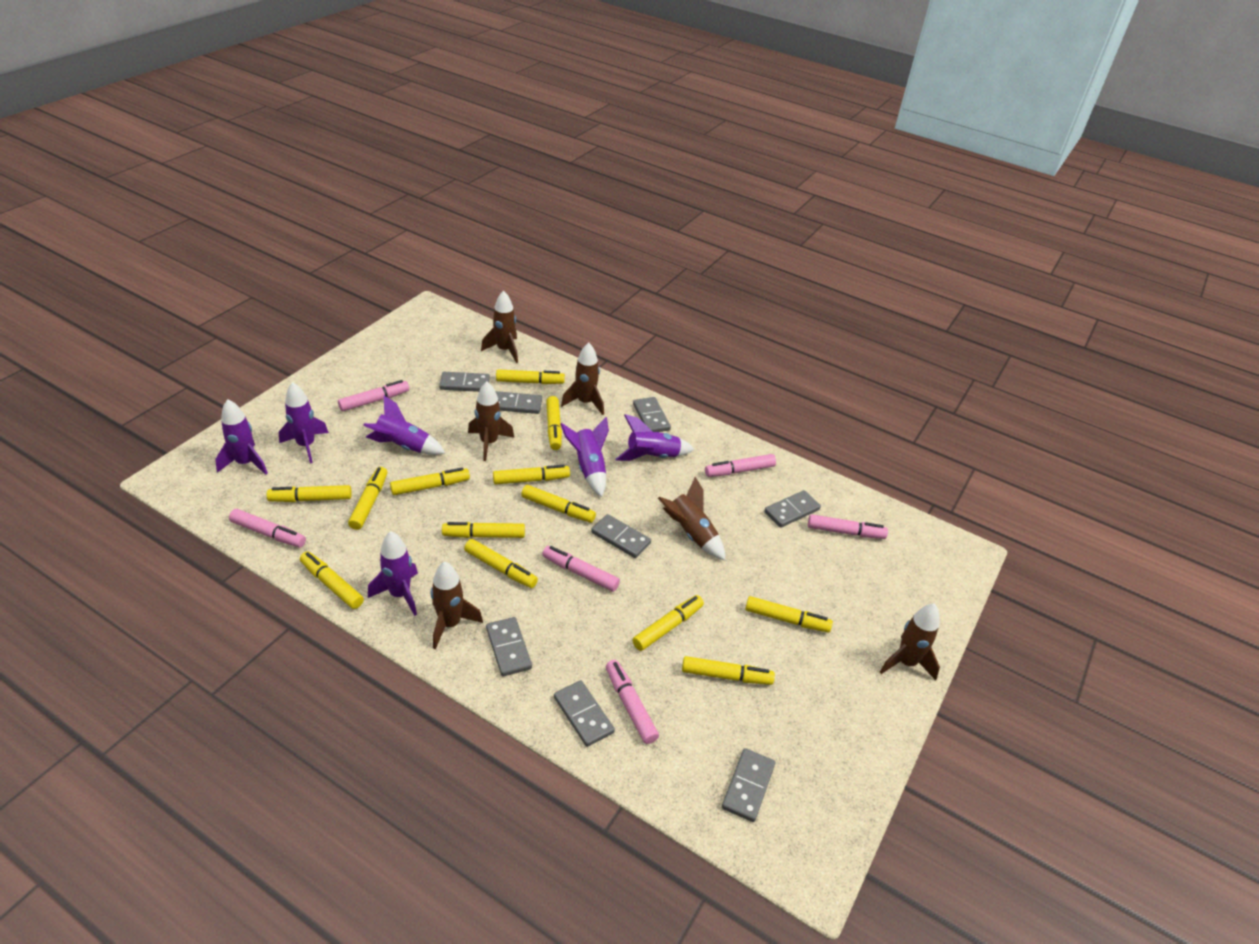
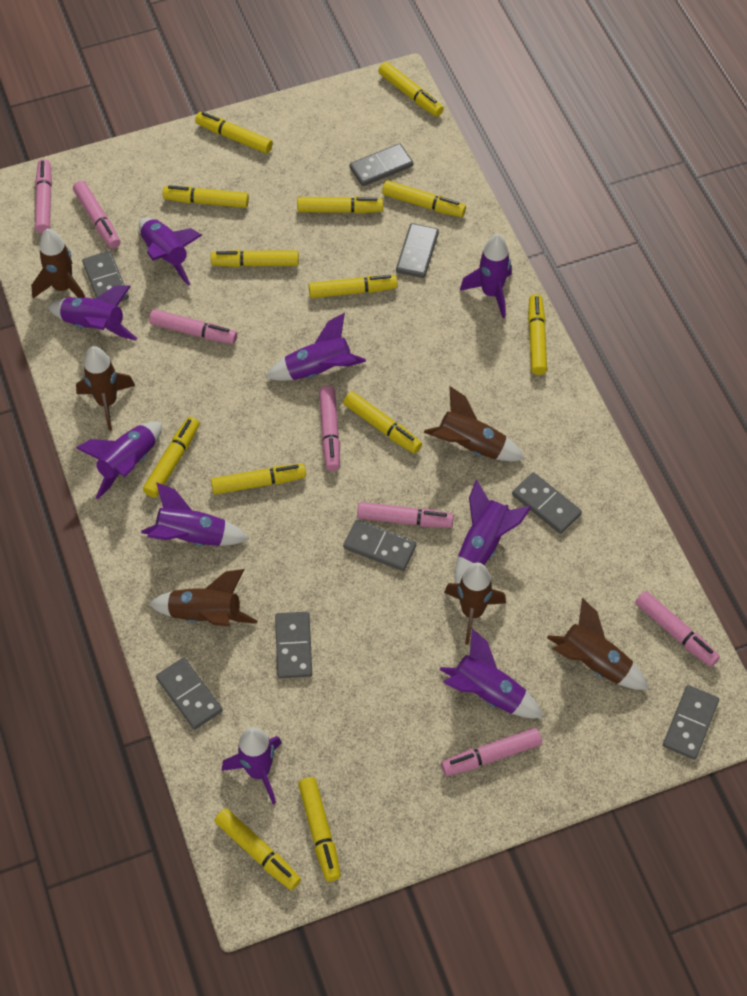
pink marker: 6 -> 7
purple rocket: 6 -> 9

